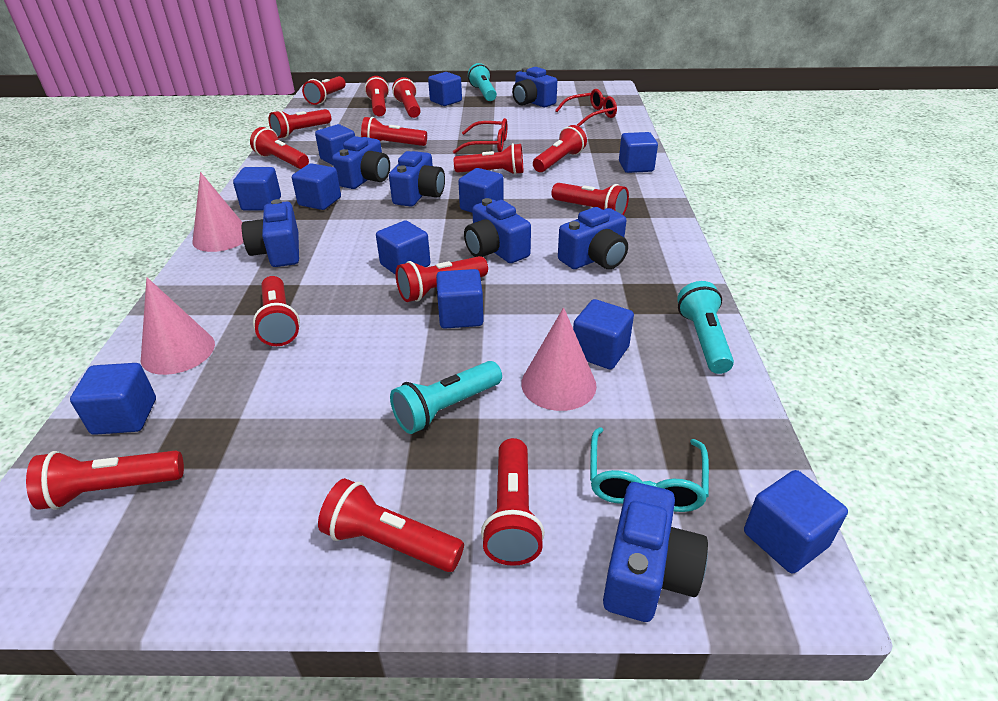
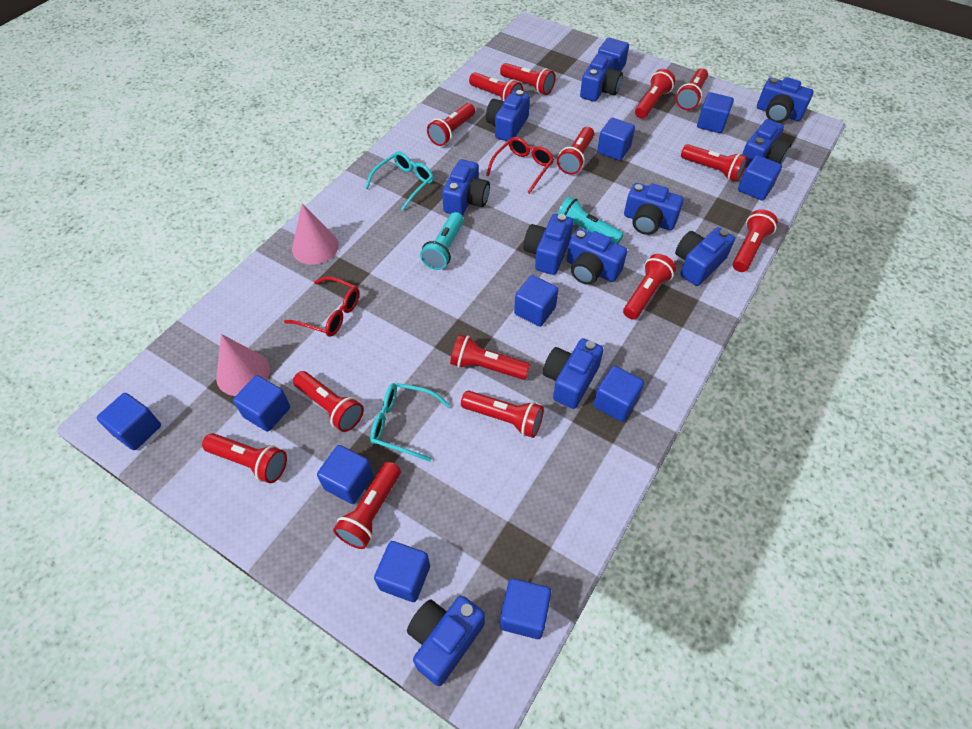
blue camera: 7 -> 11
pink cone: 3 -> 2
turquoise flashlight: 3 -> 2
turquoise glasses: 1 -> 2

